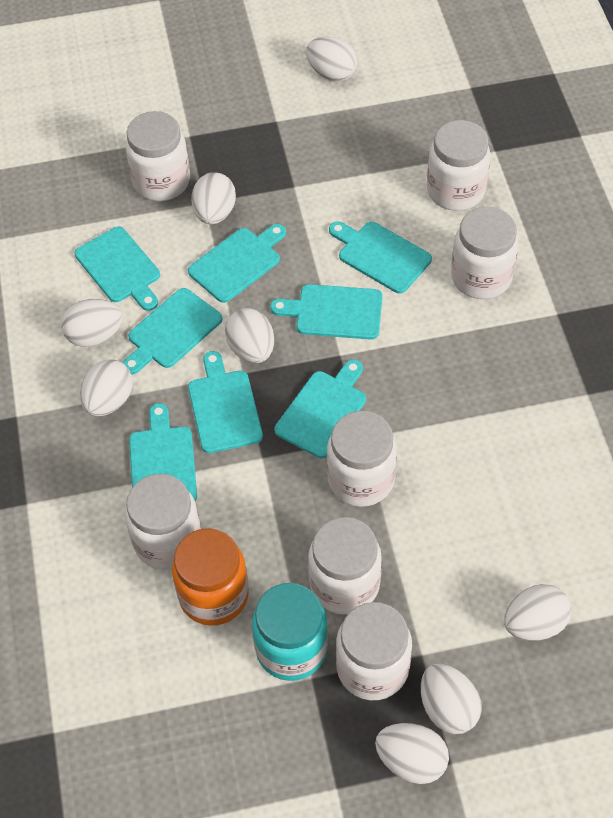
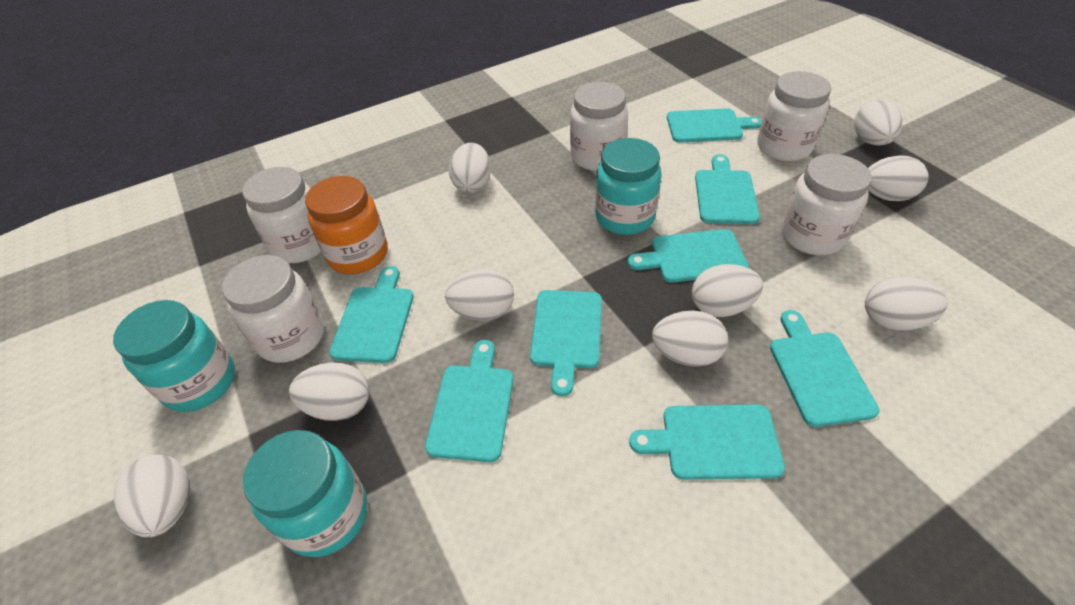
turquoise jar: 1 -> 3
white egg: 8 -> 9
white jar: 7 -> 5

